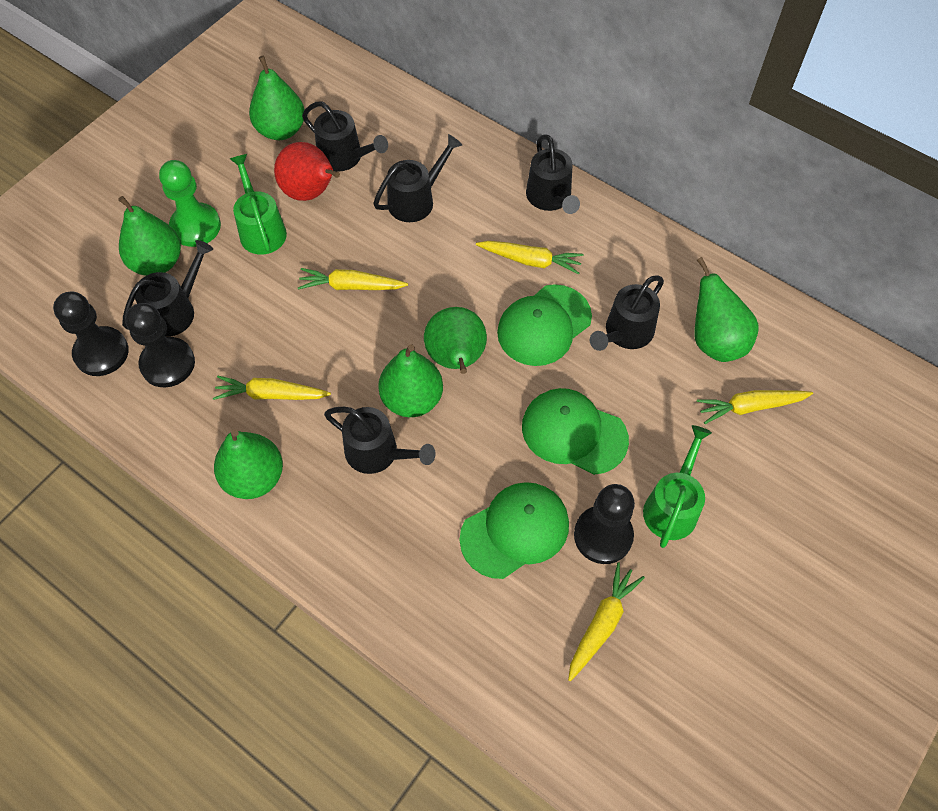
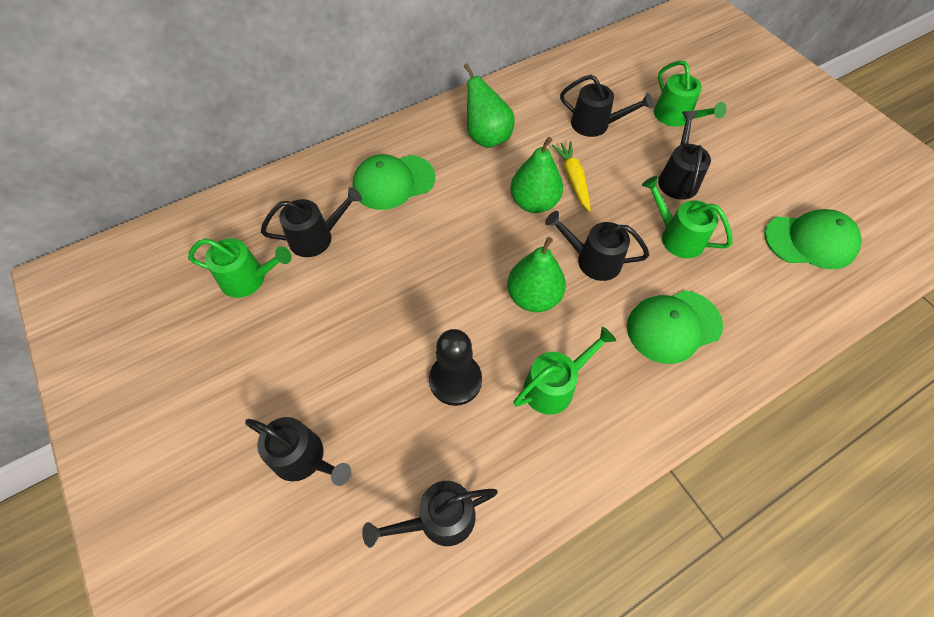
black pawn: 3 -> 1
green pawn: 1 -> 0
green pear: 6 -> 3
green watering can: 2 -> 4
red pear: 1 -> 0
yellow carrot: 5 -> 1

